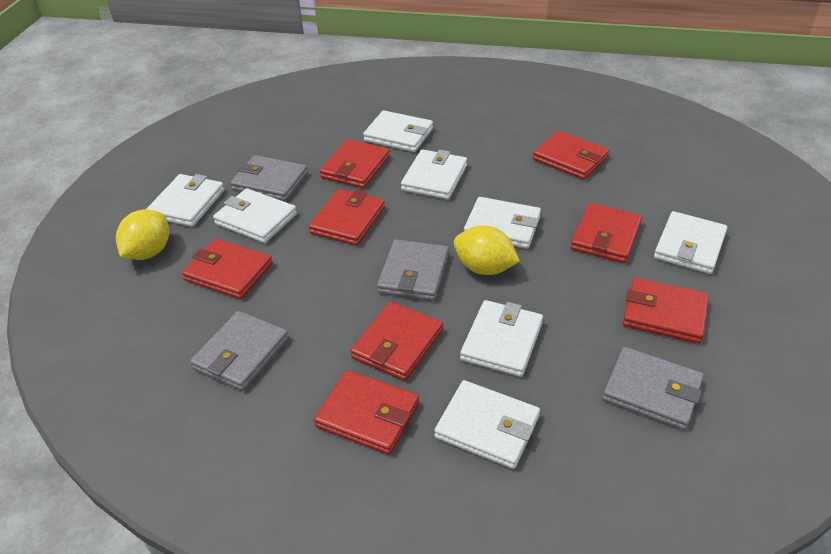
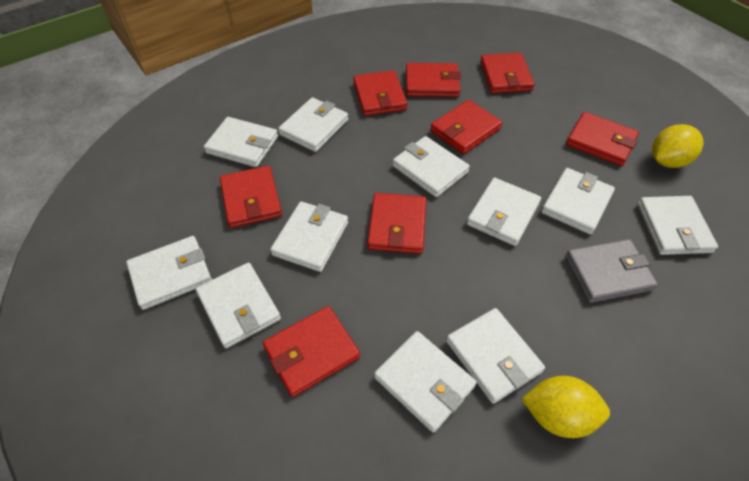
grey wallet: 4 -> 1
white wallet: 8 -> 11

